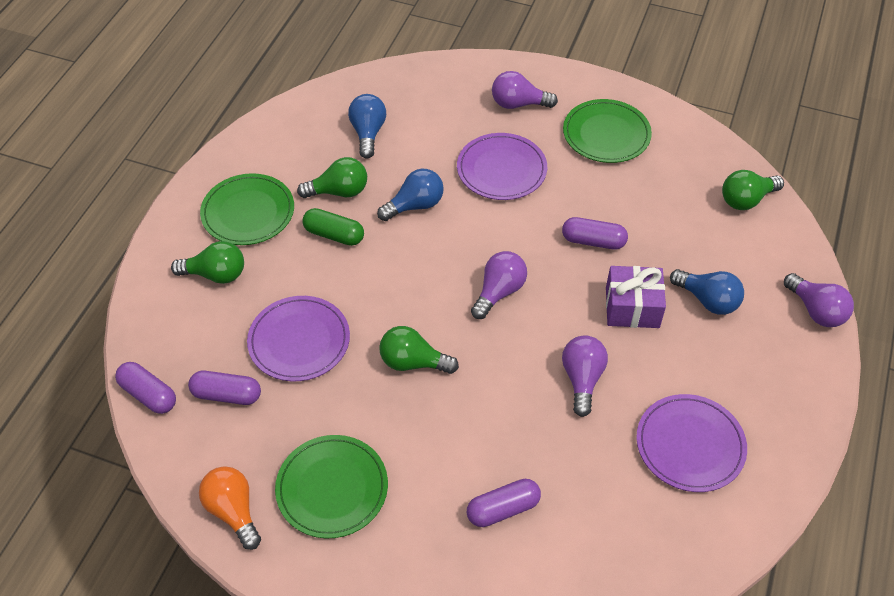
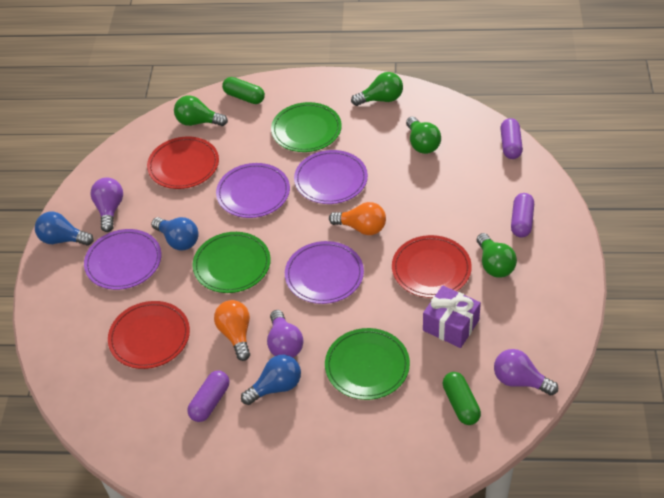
green capsule: 1 -> 2
orange light bulb: 1 -> 2
purple capsule: 4 -> 3
purple light bulb: 4 -> 3
purple plate: 3 -> 4
red plate: 0 -> 3

